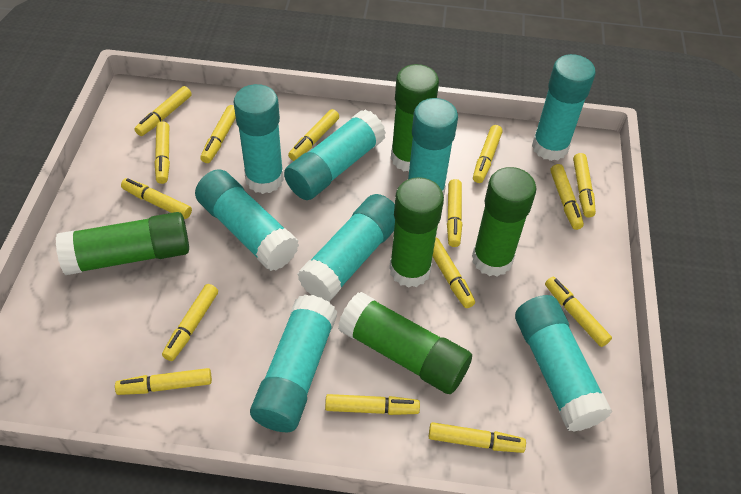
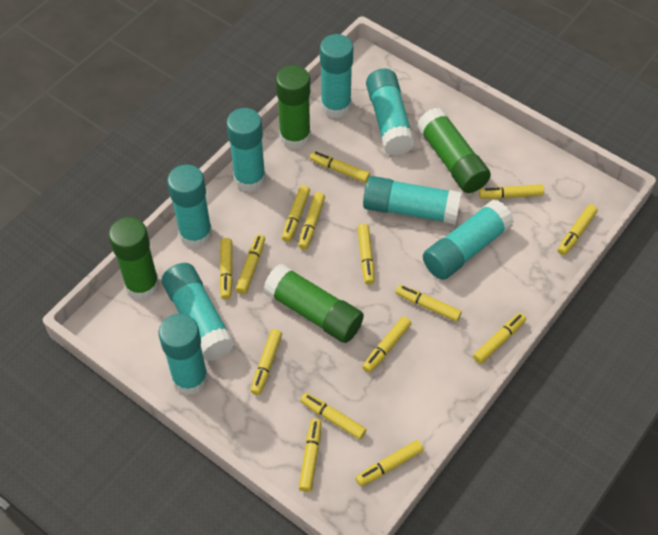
green glue stick: 5 -> 4

